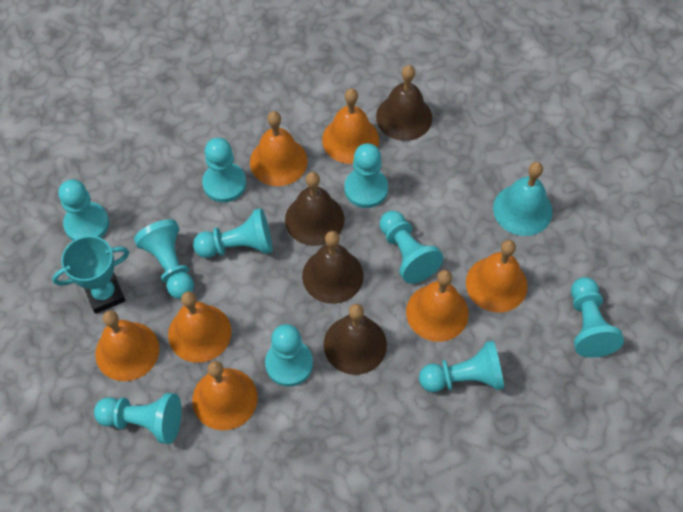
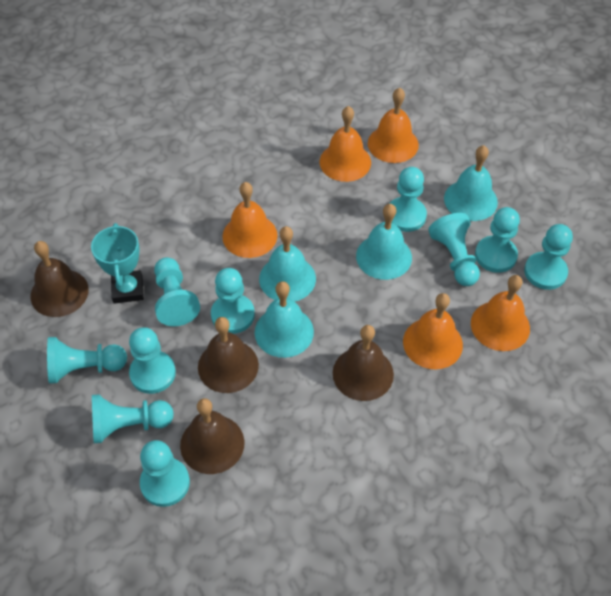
orange bell: 7 -> 5
turquoise bell: 1 -> 4

